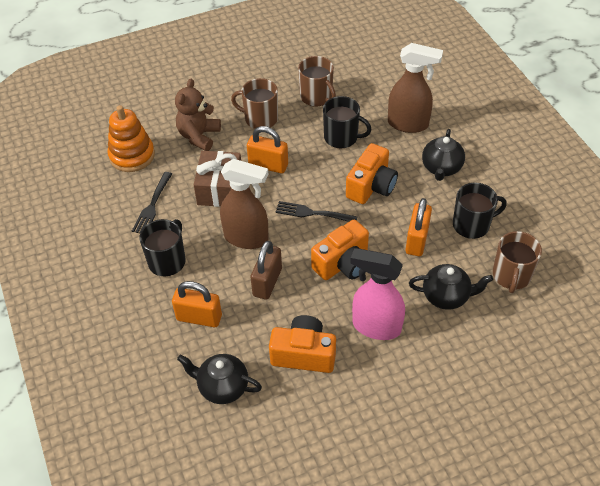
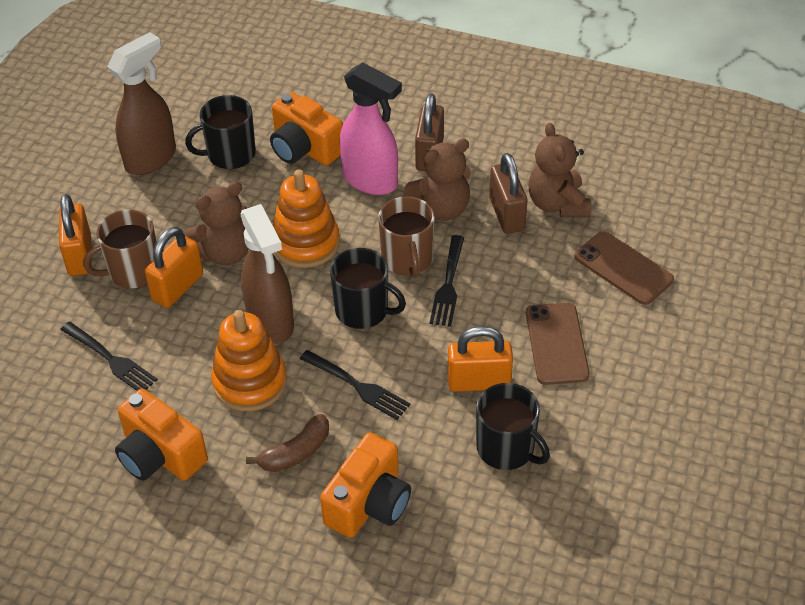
black fork: 2 -> 3
black teapot: 3 -> 0
brown banana: 0 -> 1
brown gift: 1 -> 0
brown mug: 3 -> 2
brown padlock: 1 -> 2
brown phone: 0 -> 2
brown teddy bear: 1 -> 3
orange stacking toy: 1 -> 2

